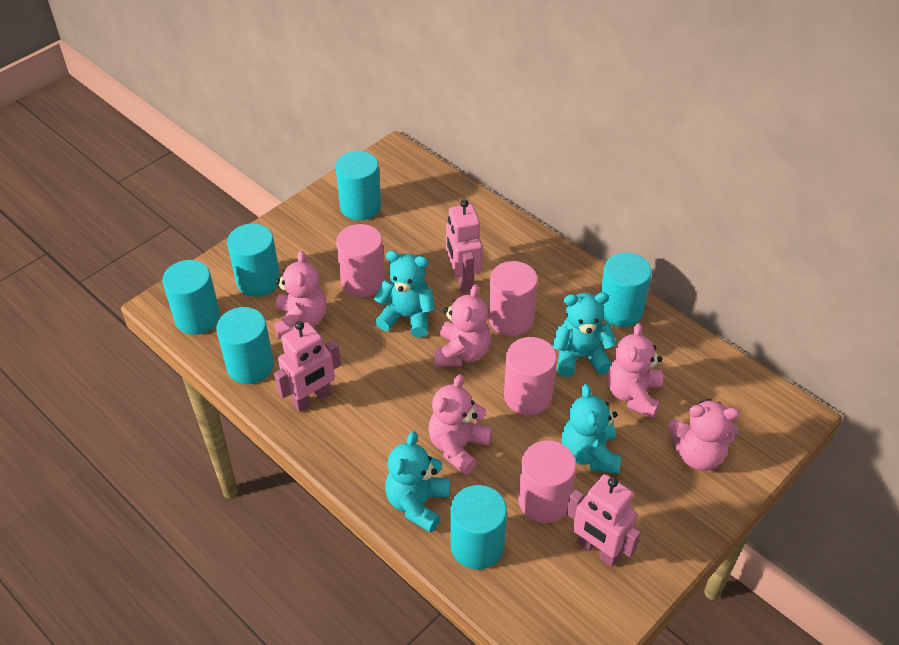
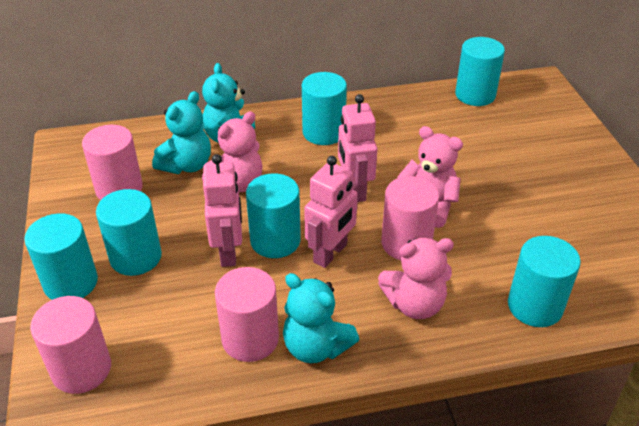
pink teddy bear: 5 -> 3
turquoise teddy bear: 4 -> 3

